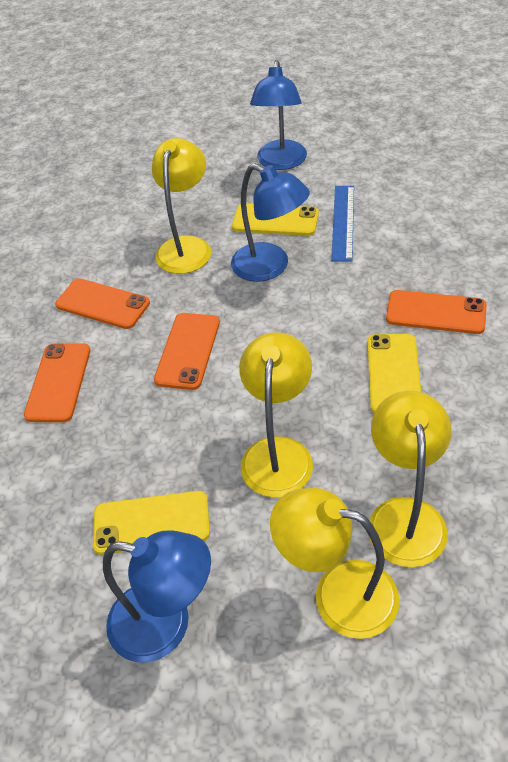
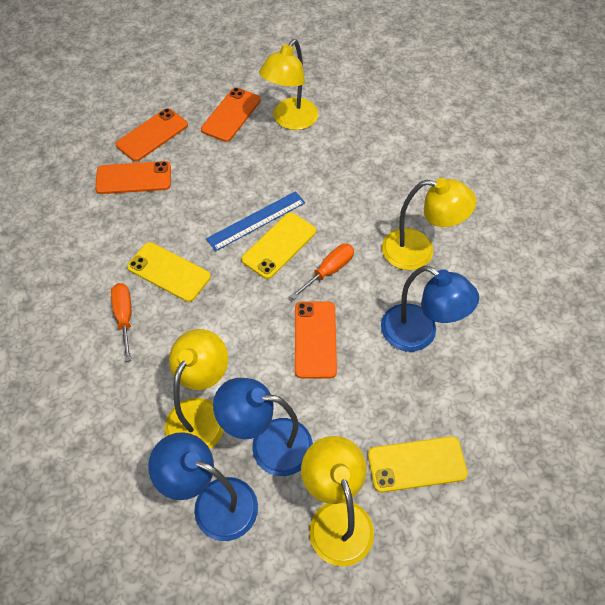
orange screwdriver: 0 -> 2

